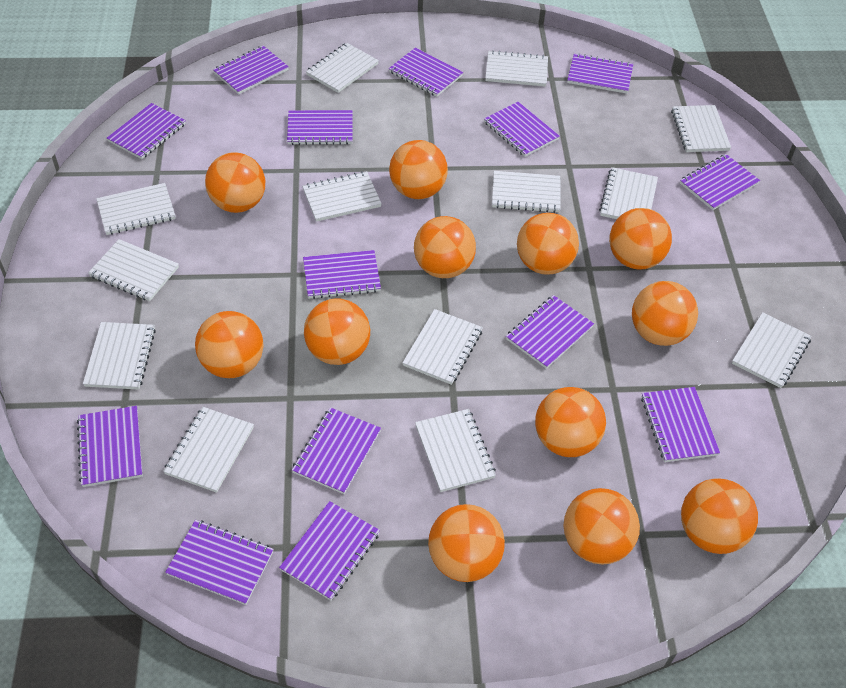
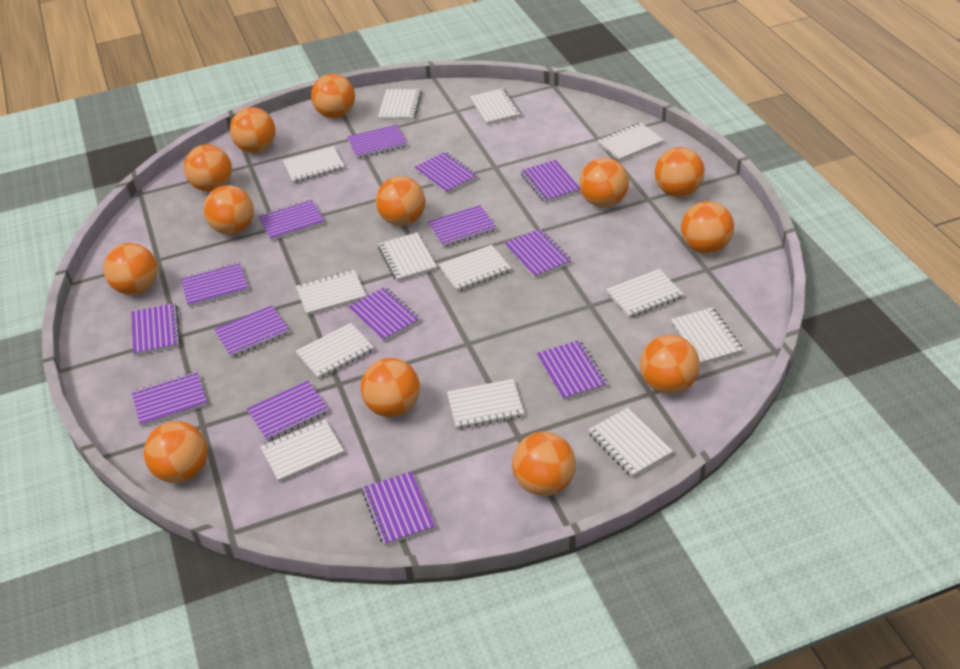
orange ball: 12 -> 13

